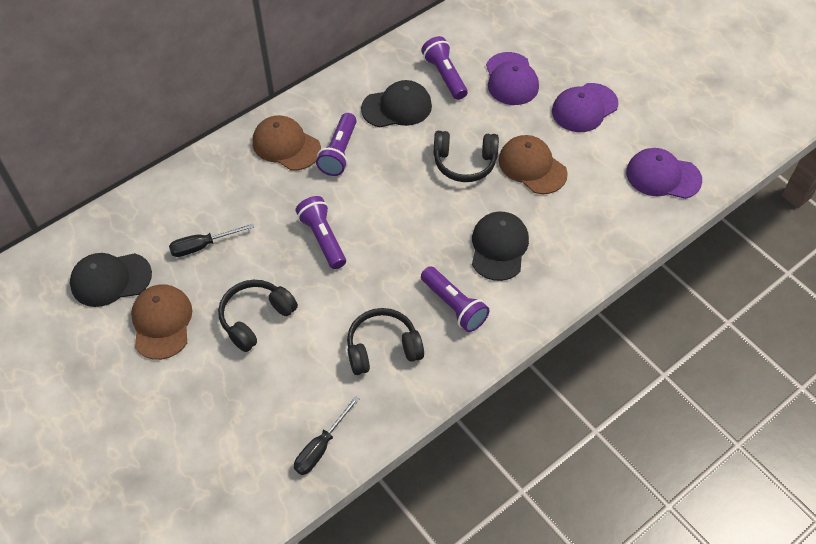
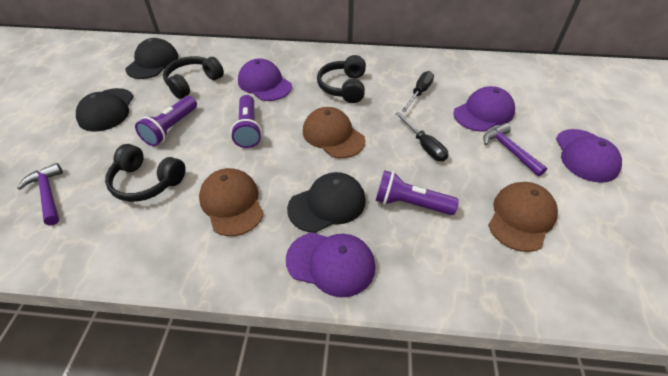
purple cap: 3 -> 4
purple flashlight: 4 -> 3
purple hammer: 0 -> 2

